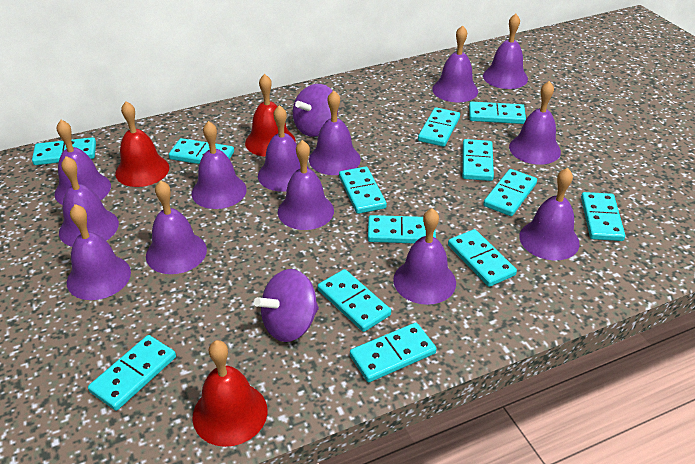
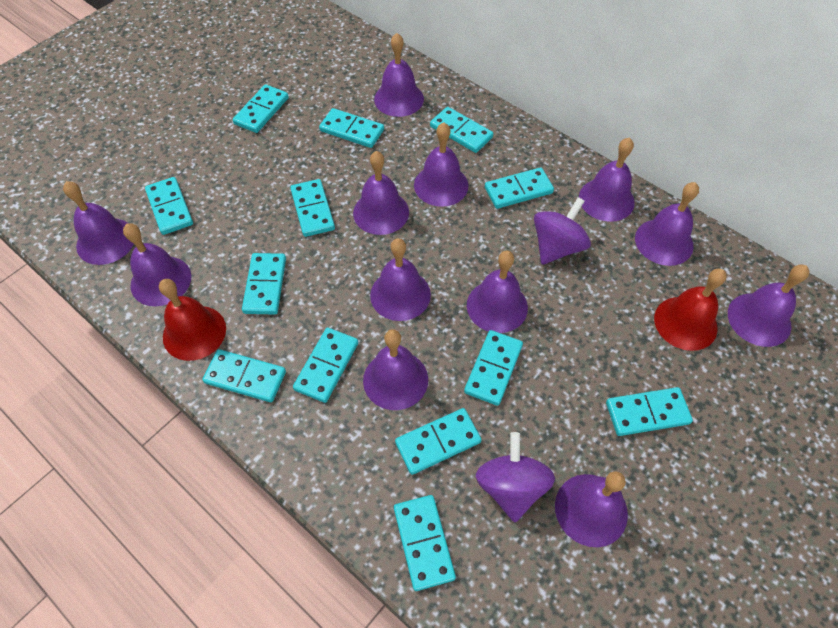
purple bell: 13 -> 12
red bell: 3 -> 2

